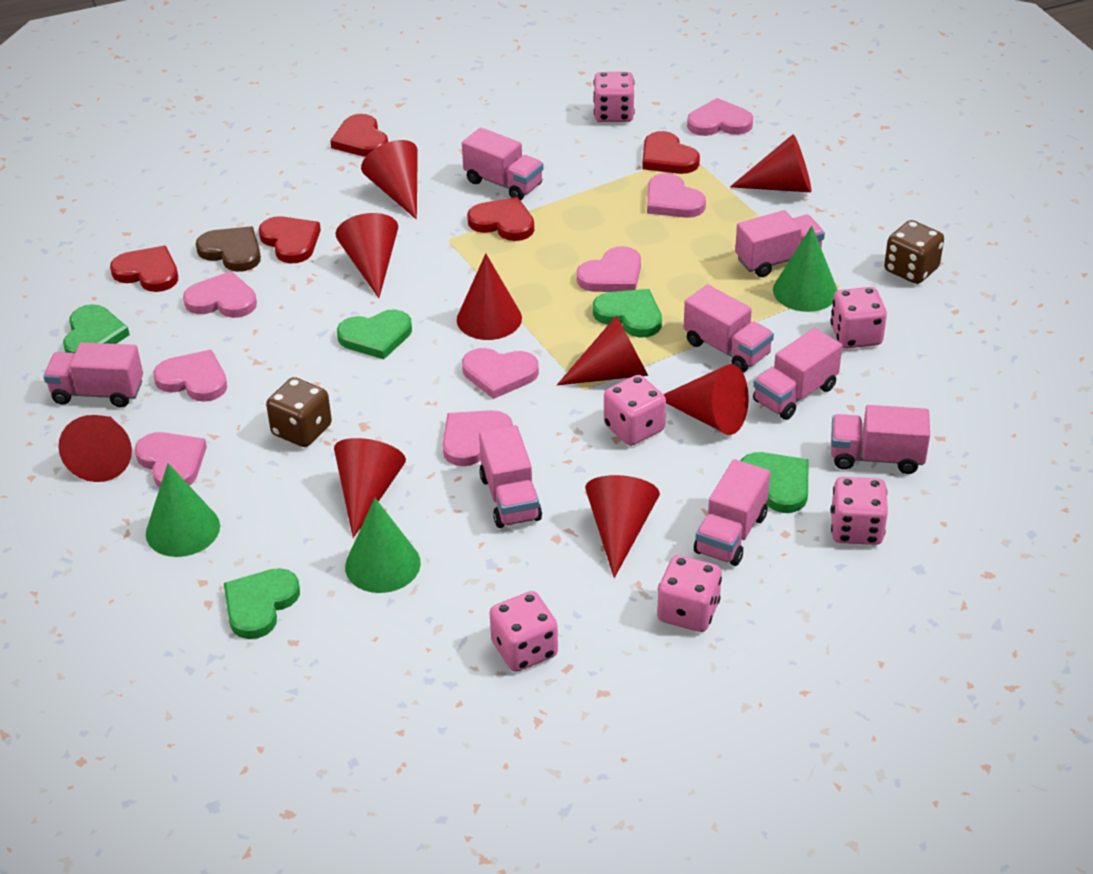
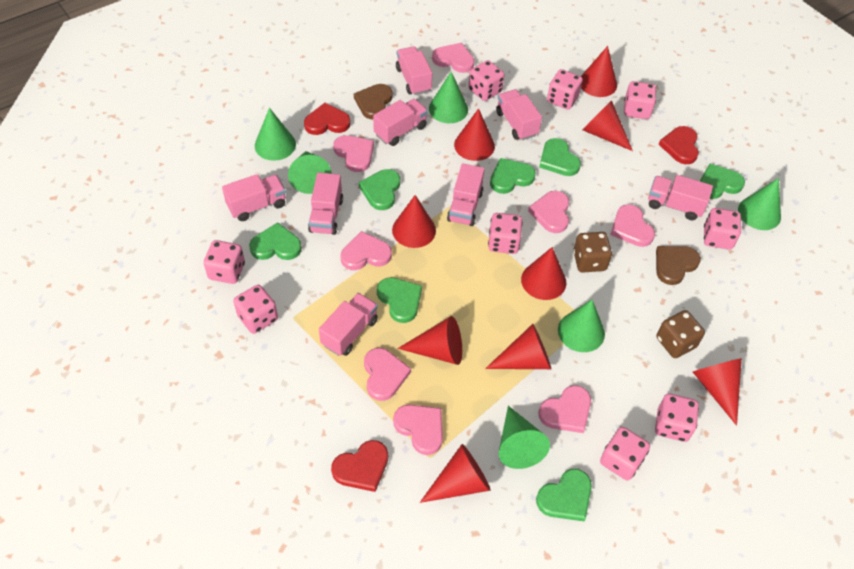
brown heart: 1 -> 2
green cone: 3 -> 6
green heart: 5 -> 7
pink dice: 6 -> 9
red heart: 5 -> 3

